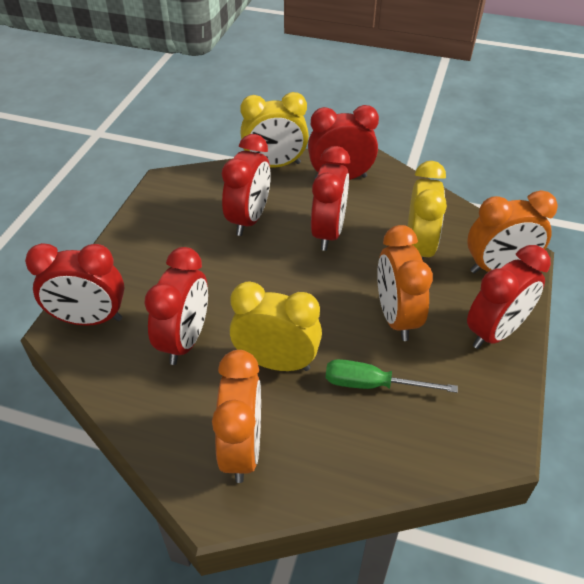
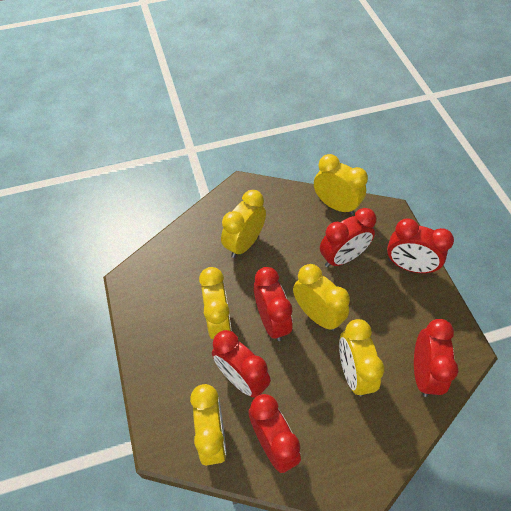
green screwdriver: 1 -> 0
orange clock: 3 -> 0
yellow clock: 3 -> 6

